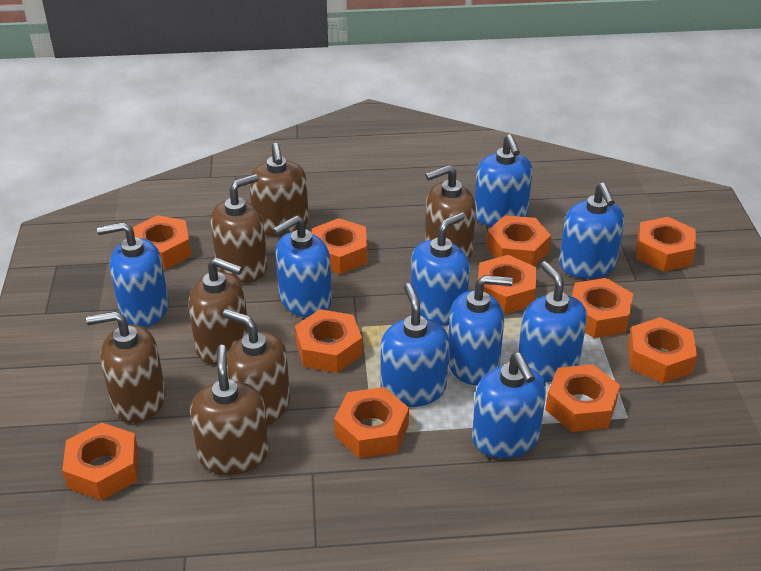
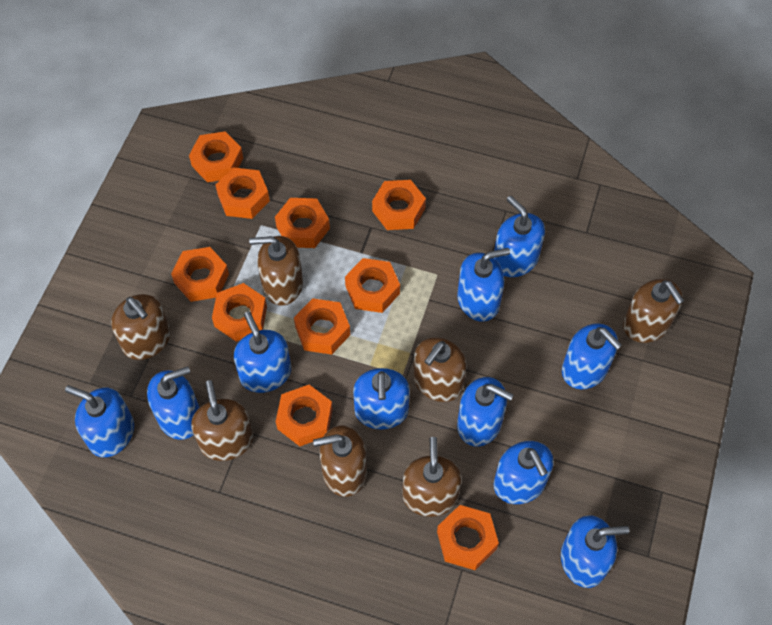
blue soap dispenser: 9 -> 10
orange nut: 11 -> 10

